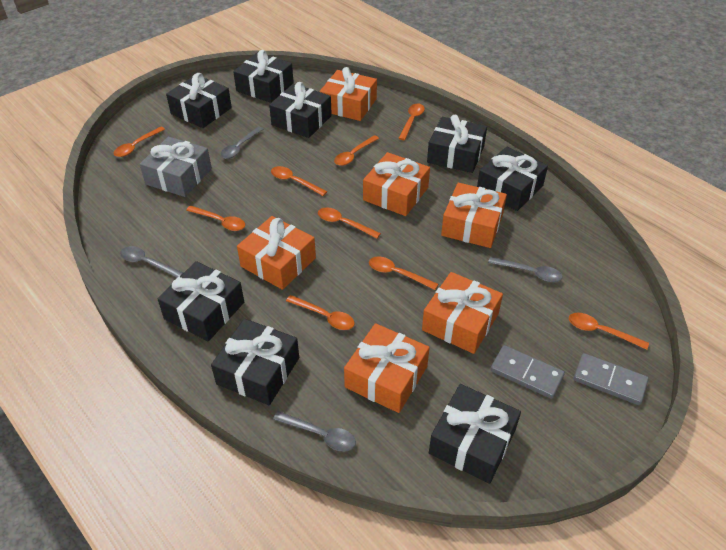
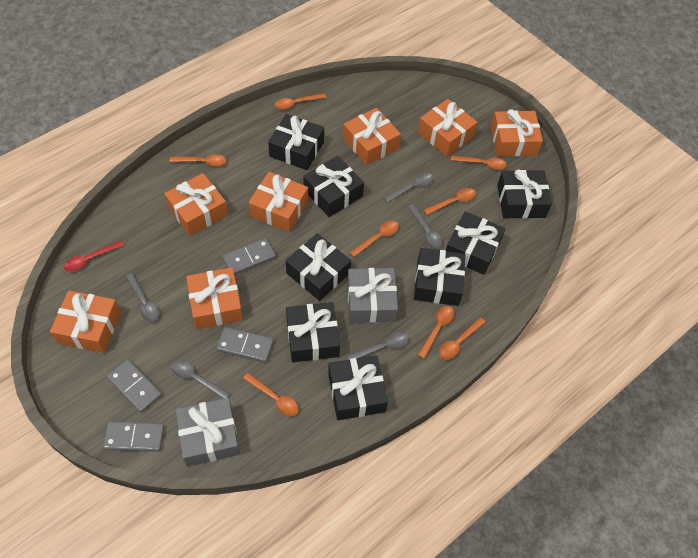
grey domino: 2 -> 4
grey gift: 1 -> 2
grey spoon: 4 -> 5
orange gift: 6 -> 7
orange spoon: 9 -> 8
red spoon: 0 -> 1

